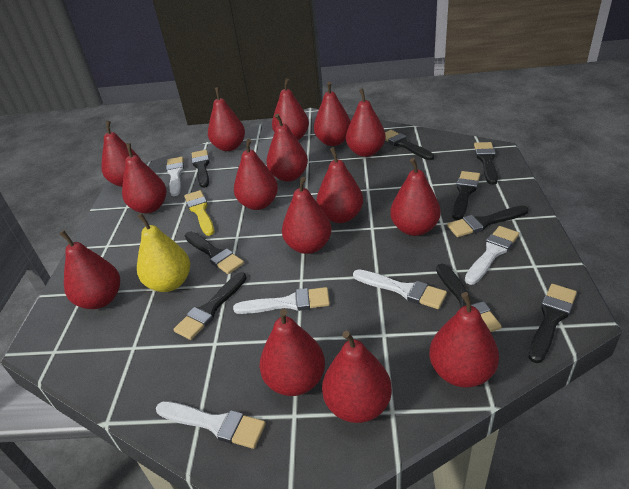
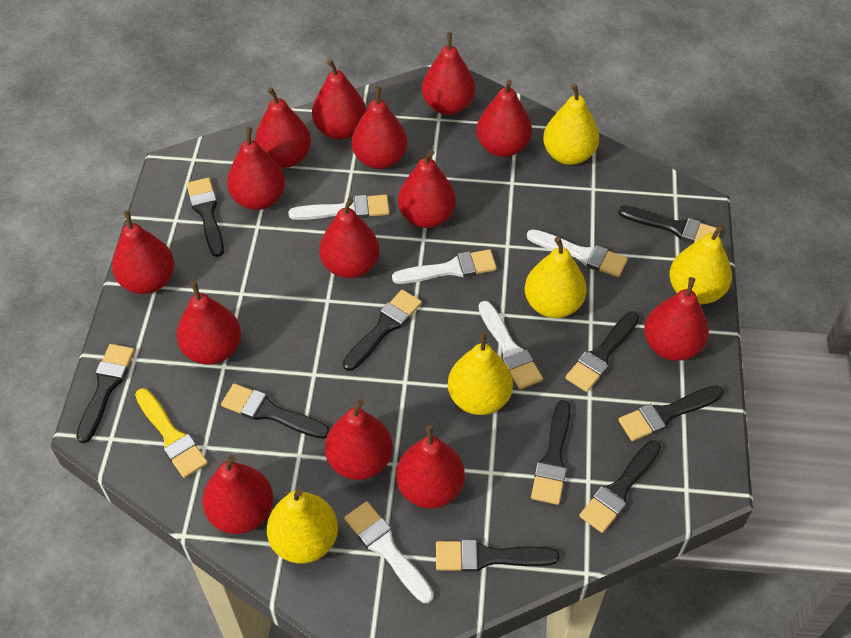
black brush: 9 -> 10
red pear: 15 -> 14
yellow pear: 1 -> 5

